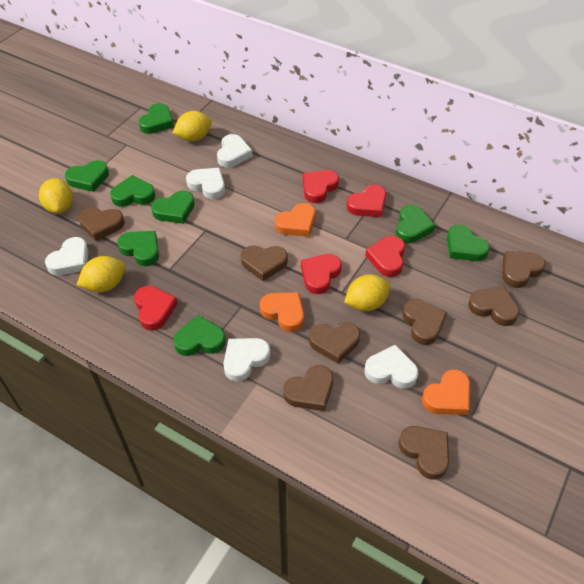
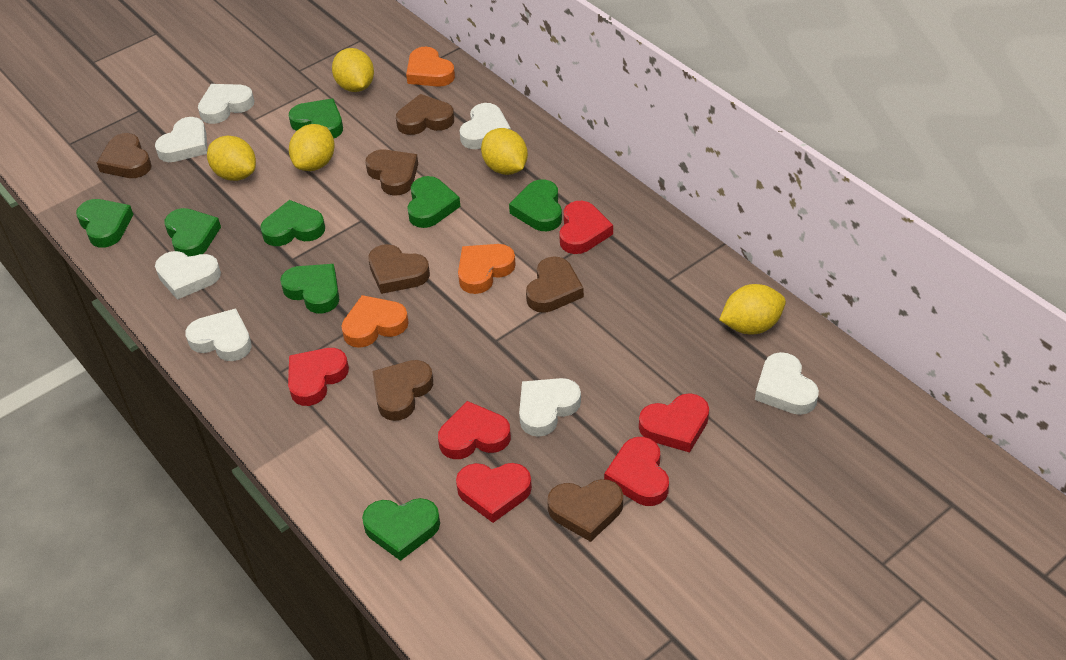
brown heart: 8 -> 7
red heart: 5 -> 6
white heart: 5 -> 7
yellow lemon: 4 -> 5

